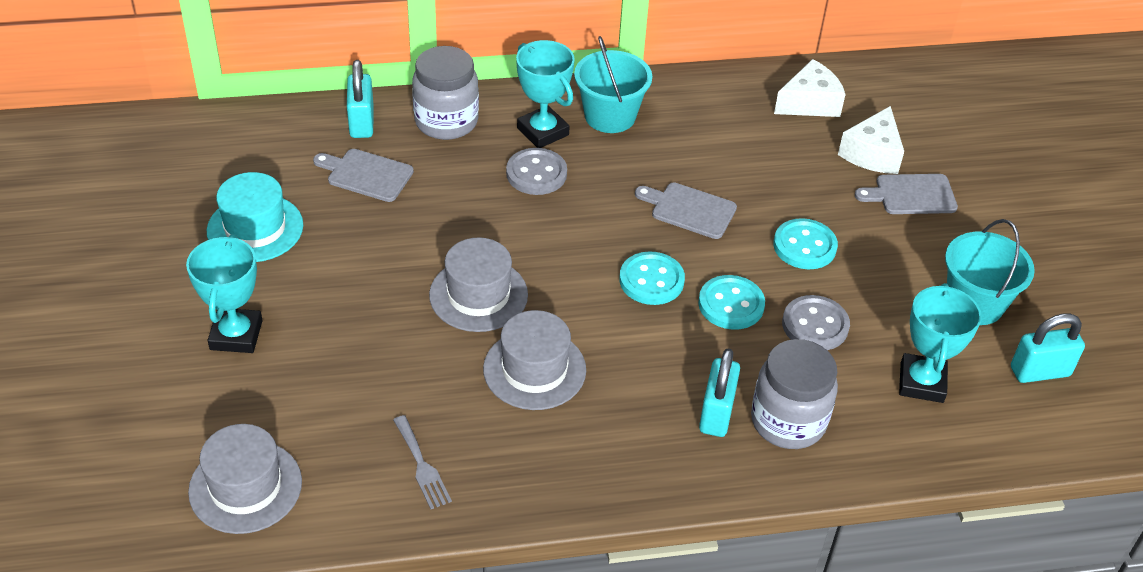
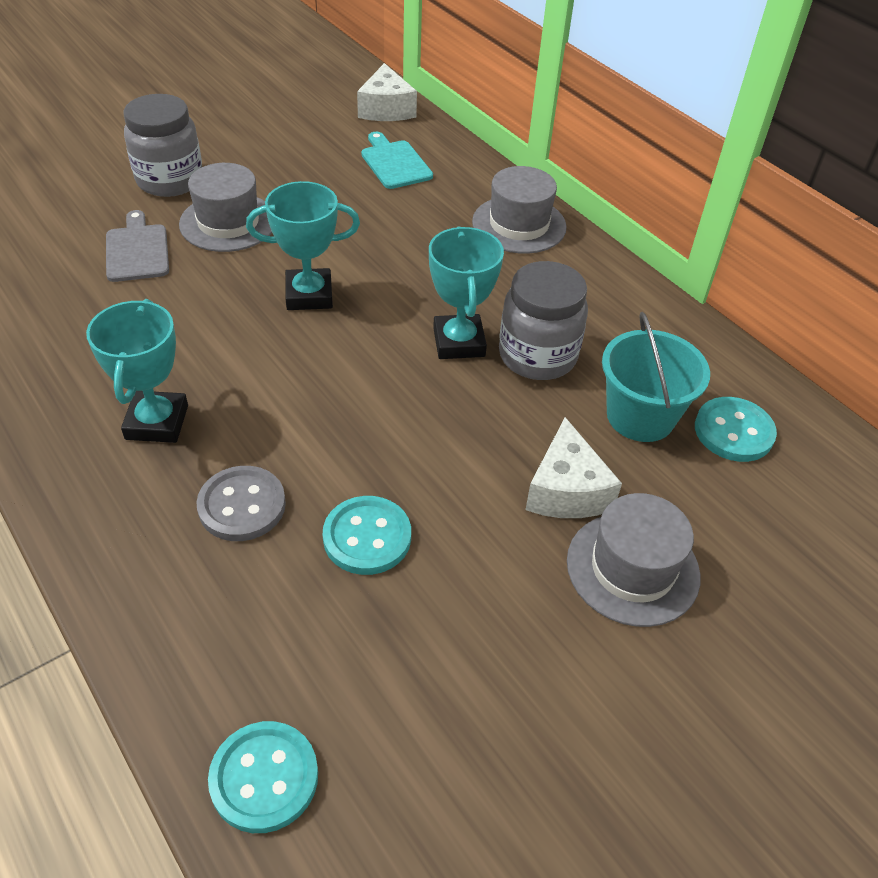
grey button: 2 -> 1
grey cutting board: 3 -> 1
grey fork: 1 -> 0
turquoise bucket: 2 -> 1
turquoise cutting board: 0 -> 1
turquoise hat: 1 -> 0
turquoise padlock: 3 -> 0

